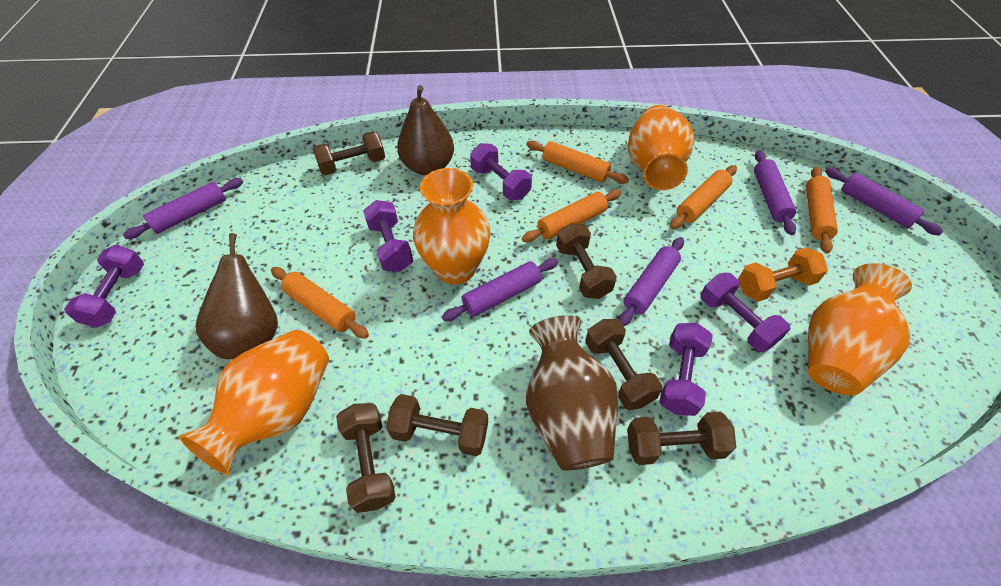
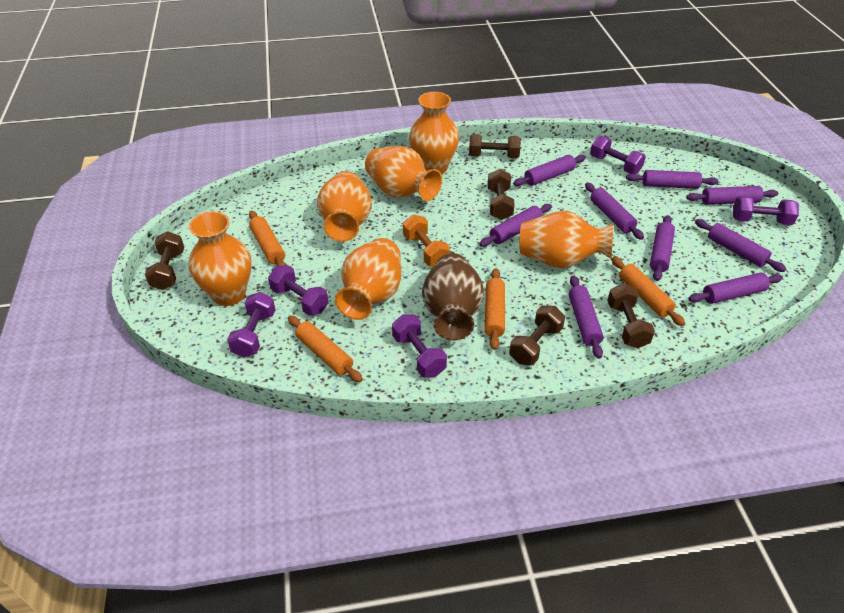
brown dumbbell: 6 -> 5
brown pear: 2 -> 0
orange rolling pin: 5 -> 4
orange vase: 4 -> 6
purple rolling pin: 5 -> 9

